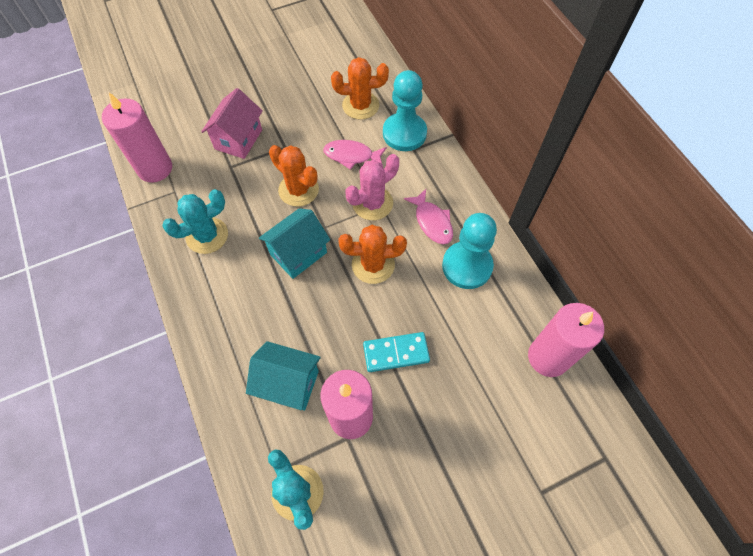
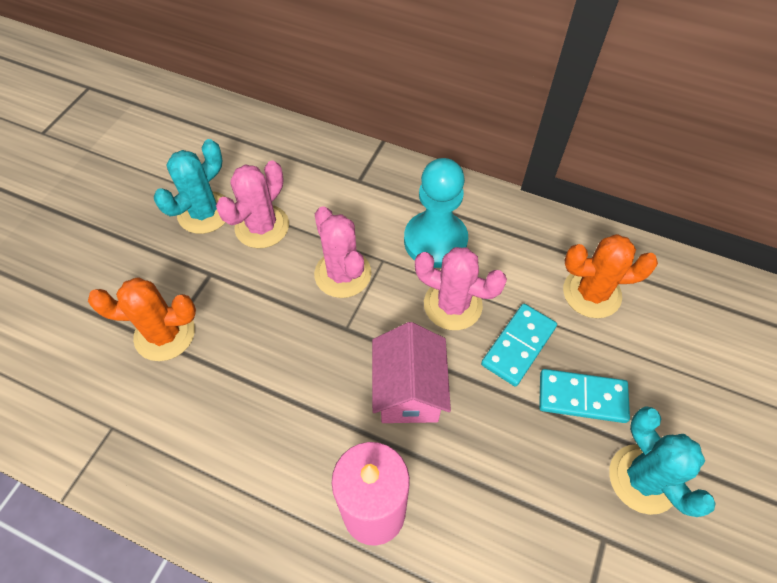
orange cactus: 3 -> 2
pink cactus: 1 -> 3
pink candle: 3 -> 1
pink fish: 2 -> 0
turquoise domino: 1 -> 2
turquoise house: 2 -> 0
turquoise pawn: 2 -> 1

